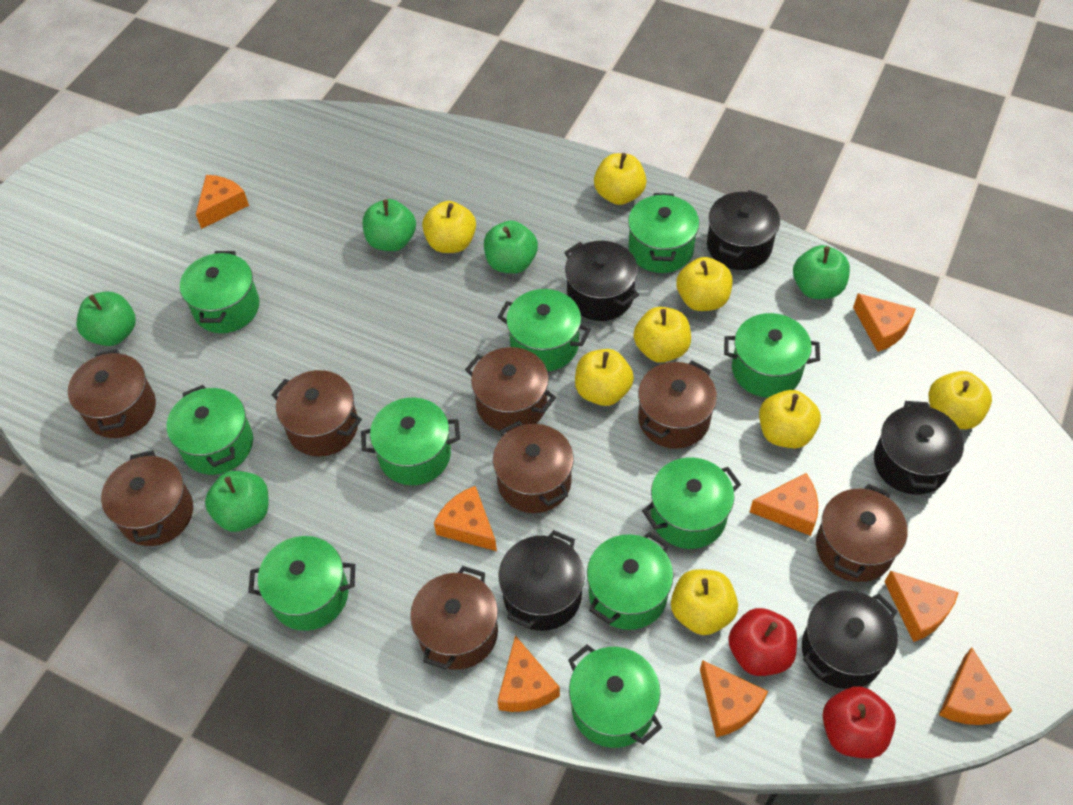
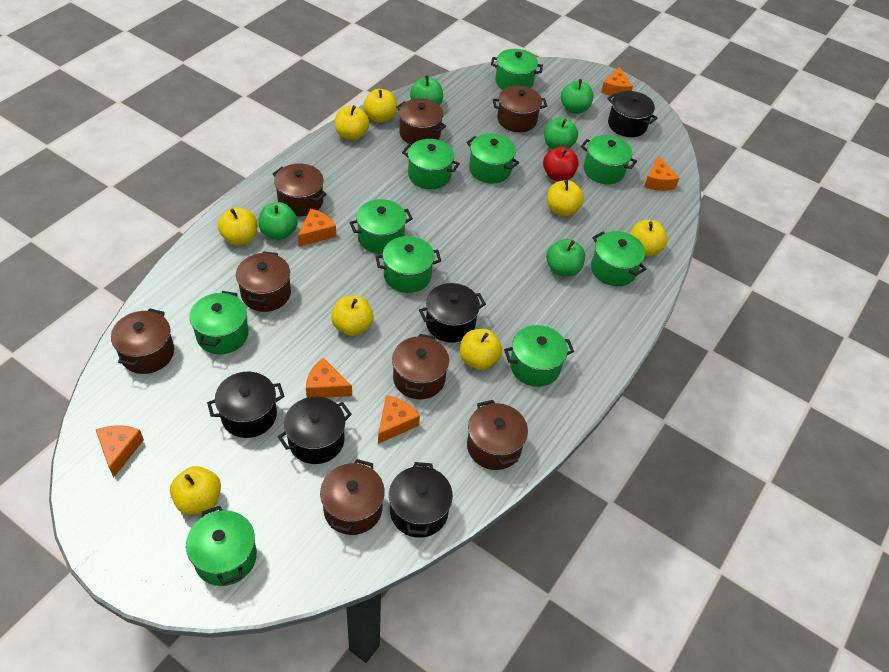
orange cheese: 8 -> 6
red apple: 2 -> 1

